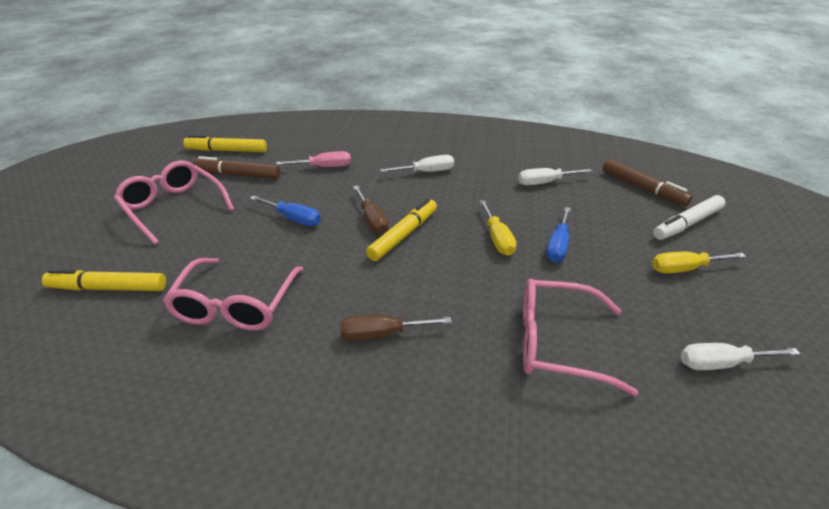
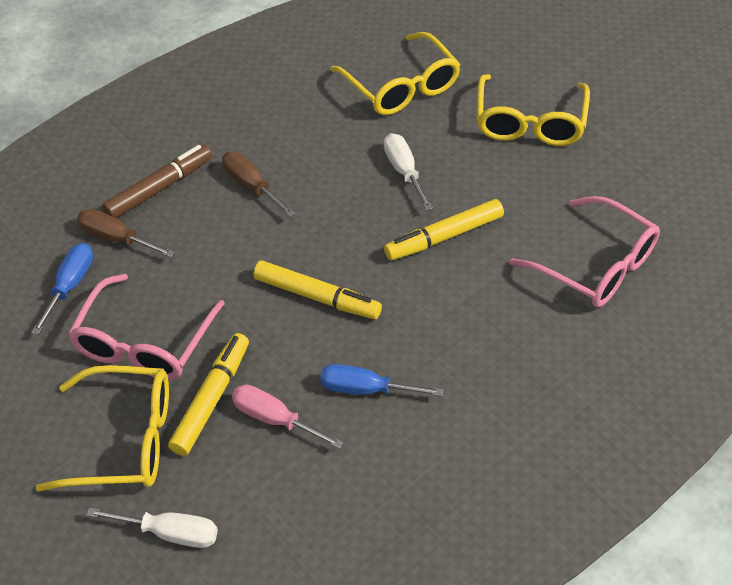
brown marker: 2 -> 1
pink glasses: 3 -> 2
white marker: 1 -> 0
white screwdriver: 3 -> 2
yellow glasses: 0 -> 3
yellow screwdriver: 2 -> 0

